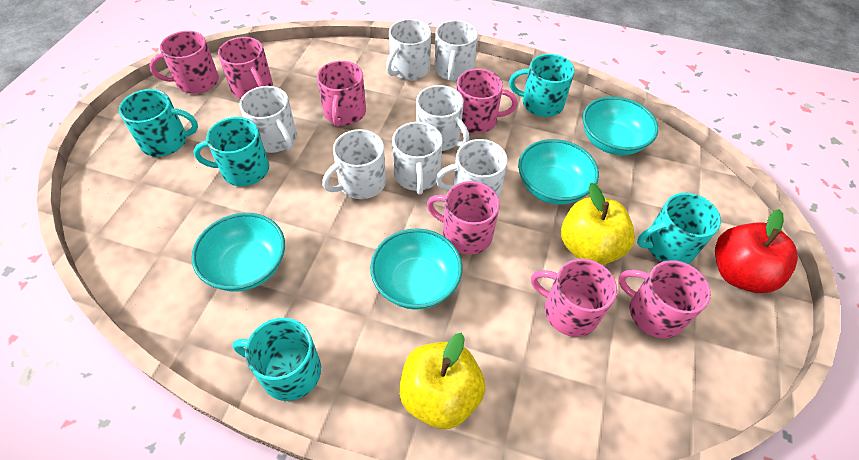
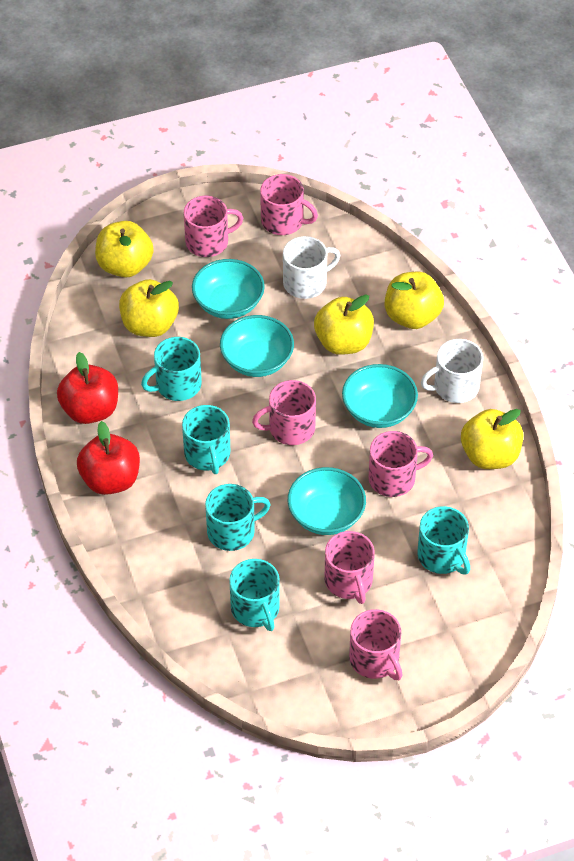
pink mug: 7 -> 6
red apple: 1 -> 2
white mug: 7 -> 2
yellow apple: 2 -> 5

